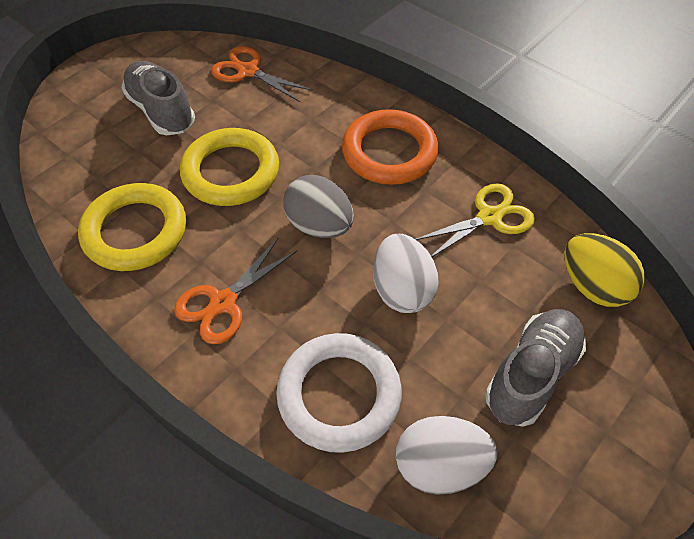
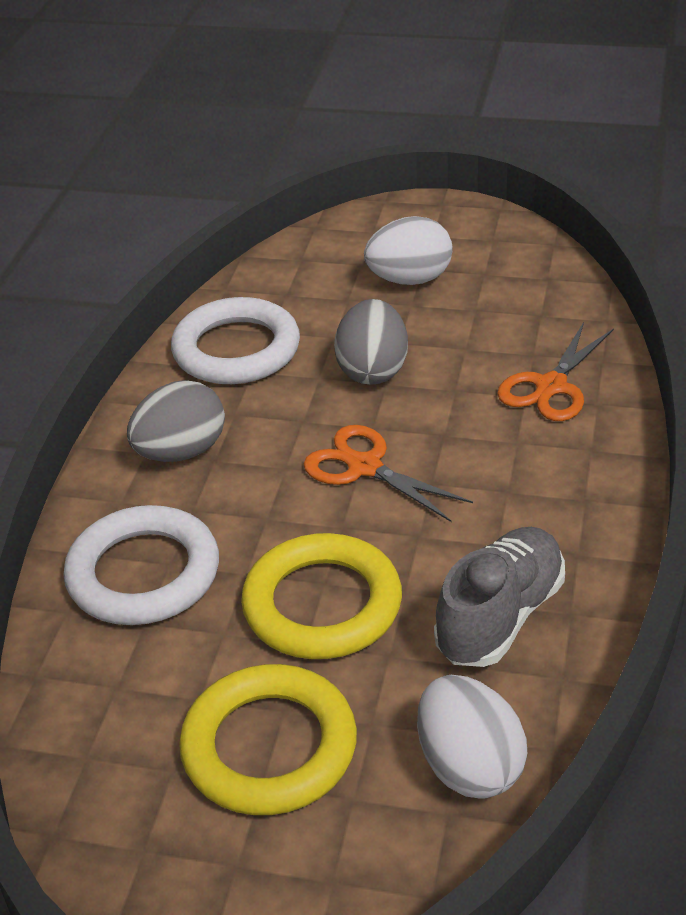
grey egg: 1 -> 2
grey shoe: 2 -> 1
orange ring: 1 -> 0
white ring: 1 -> 2
yellow egg: 1 -> 0
yellow scissors: 1 -> 0

